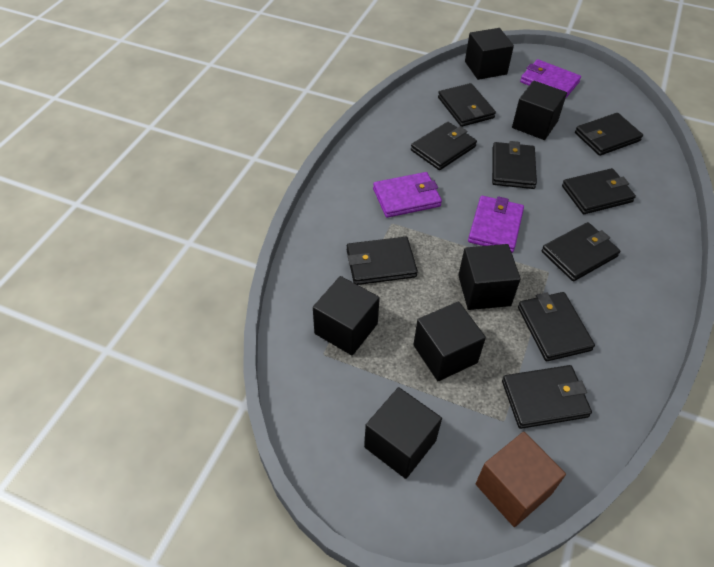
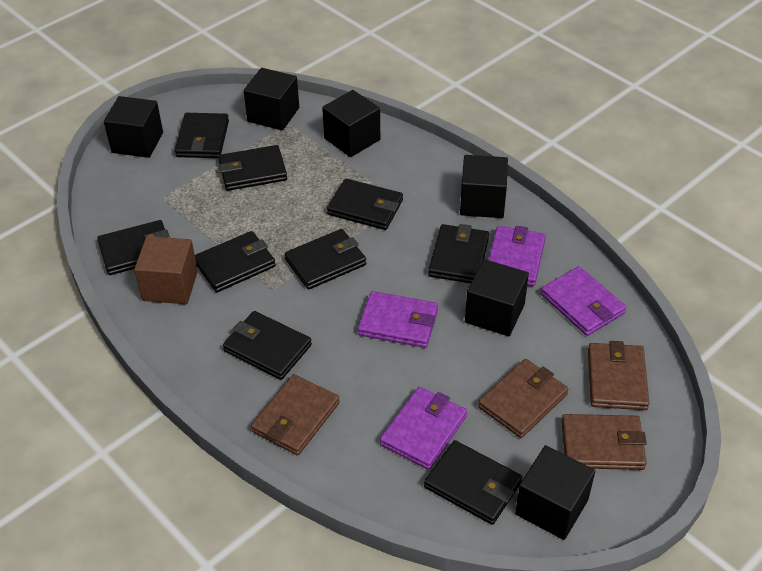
brown wallet: 0 -> 4
purple wallet: 3 -> 4

